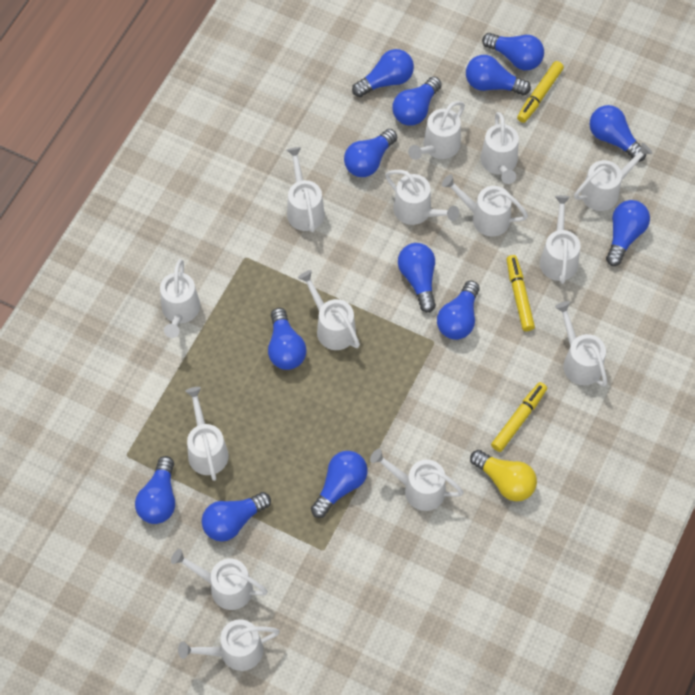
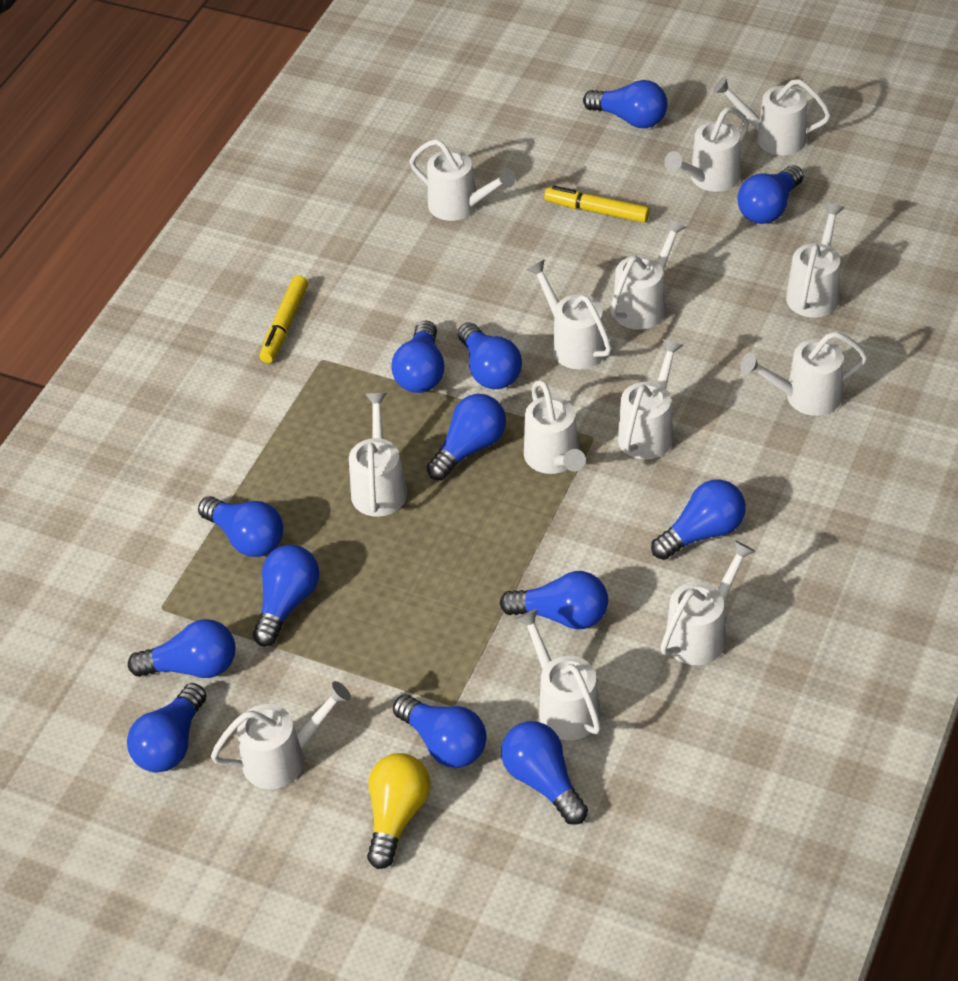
white watering can: 14 -> 13
yellow marker: 3 -> 2

